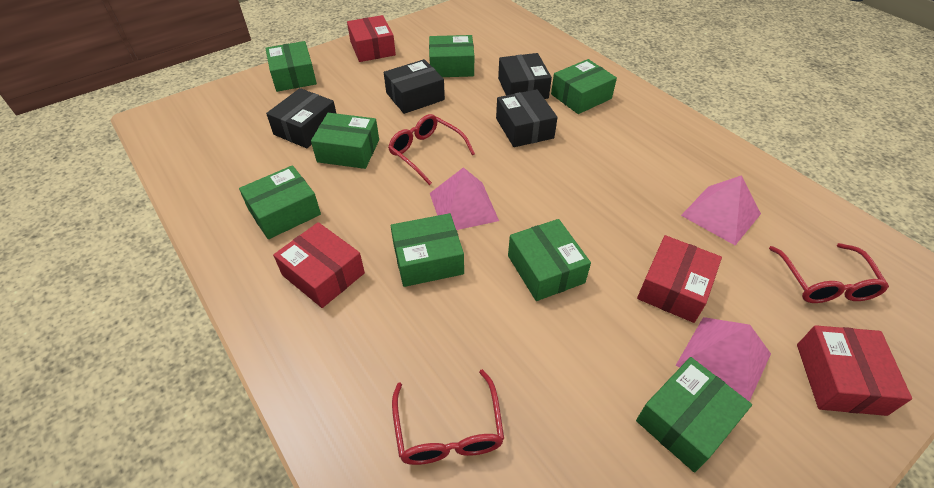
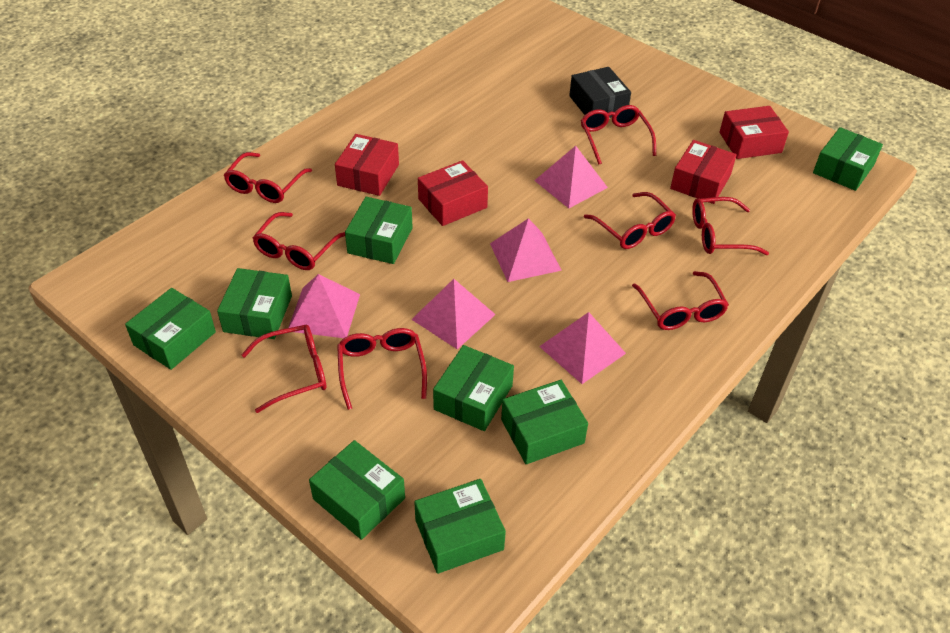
black box: 4 -> 1
pink pyramid: 3 -> 5
red glasses: 3 -> 8

